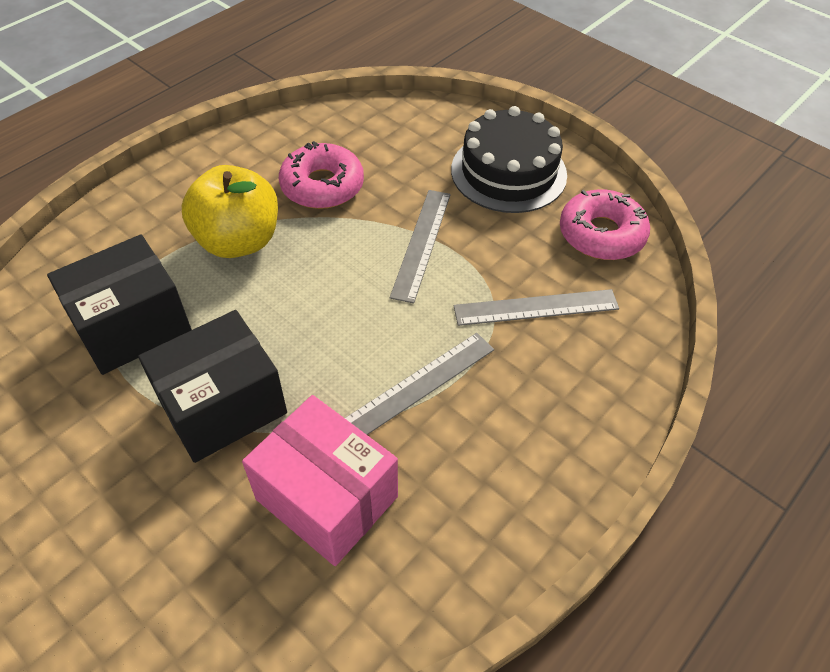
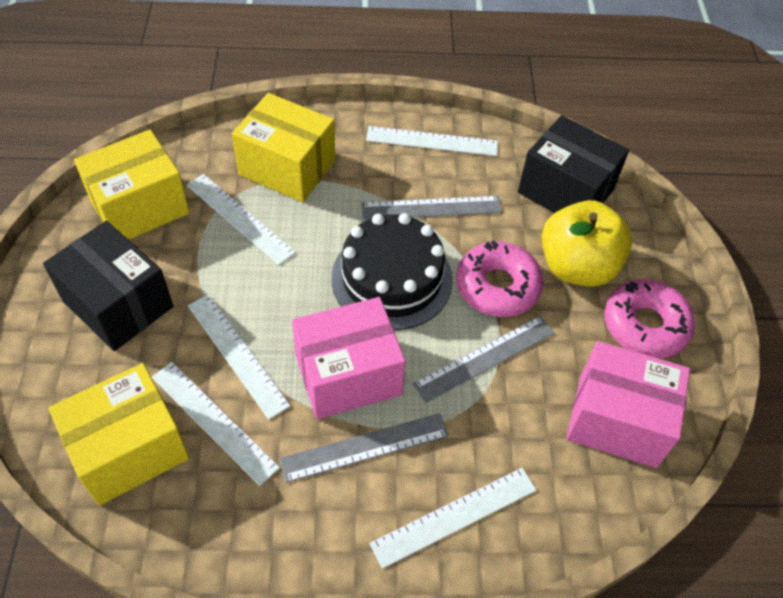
pink box: 1 -> 2
white ruler: 0 -> 5
yellow box: 0 -> 3

